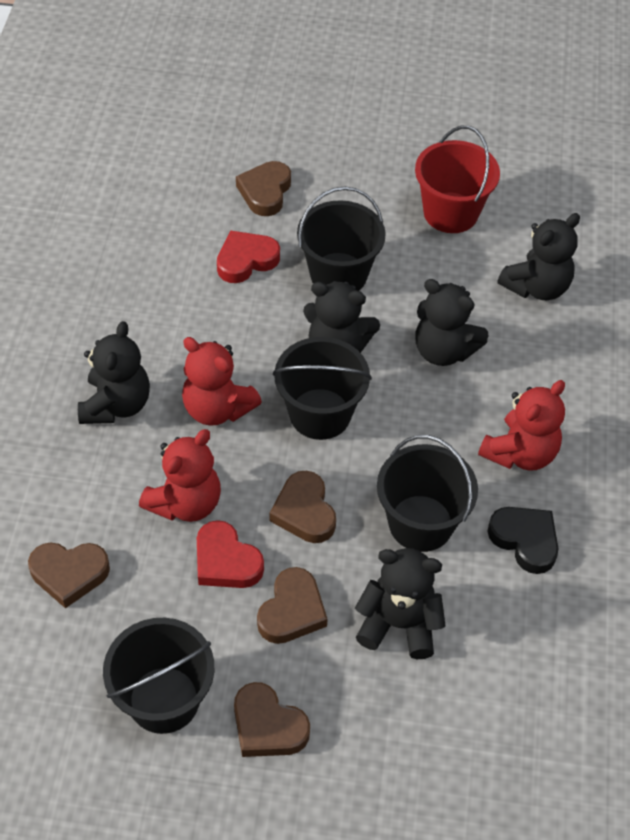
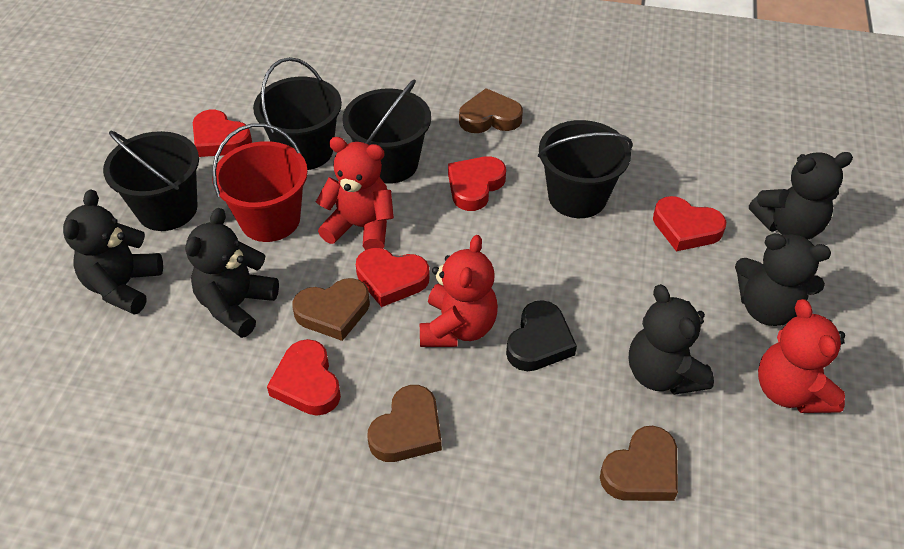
brown heart: 5 -> 4
red heart: 2 -> 5

